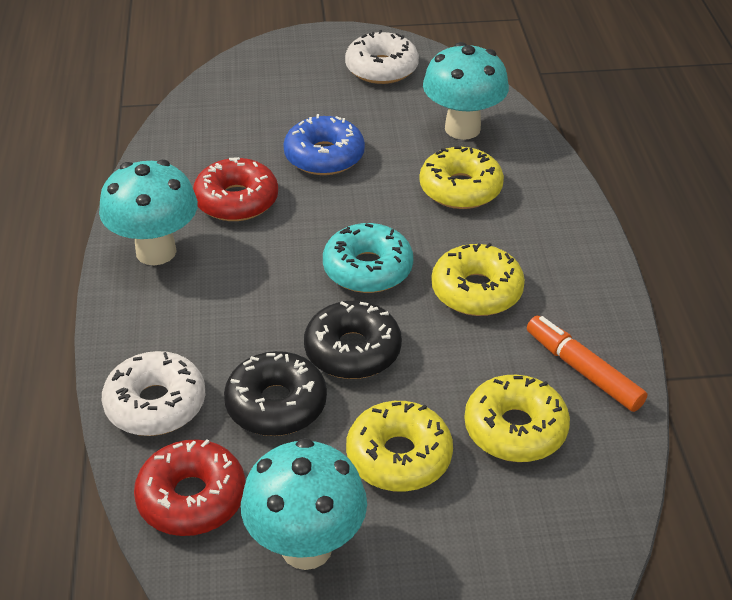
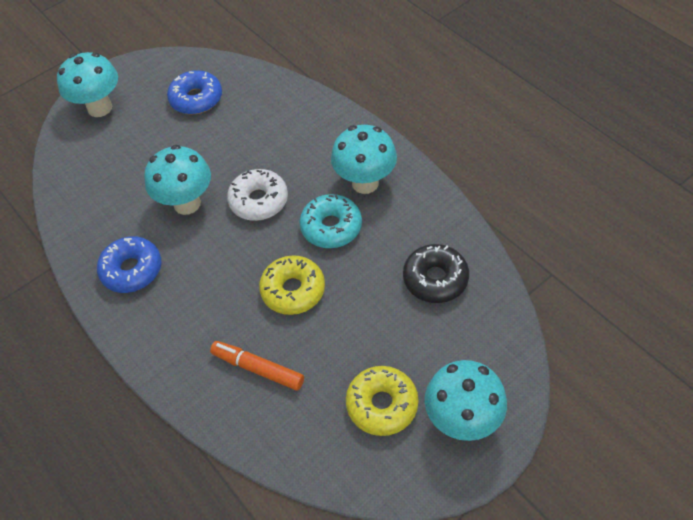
black donut: 2 -> 1
blue donut: 1 -> 2
red donut: 2 -> 0
turquoise mushroom: 3 -> 4
white donut: 2 -> 1
yellow donut: 4 -> 2

